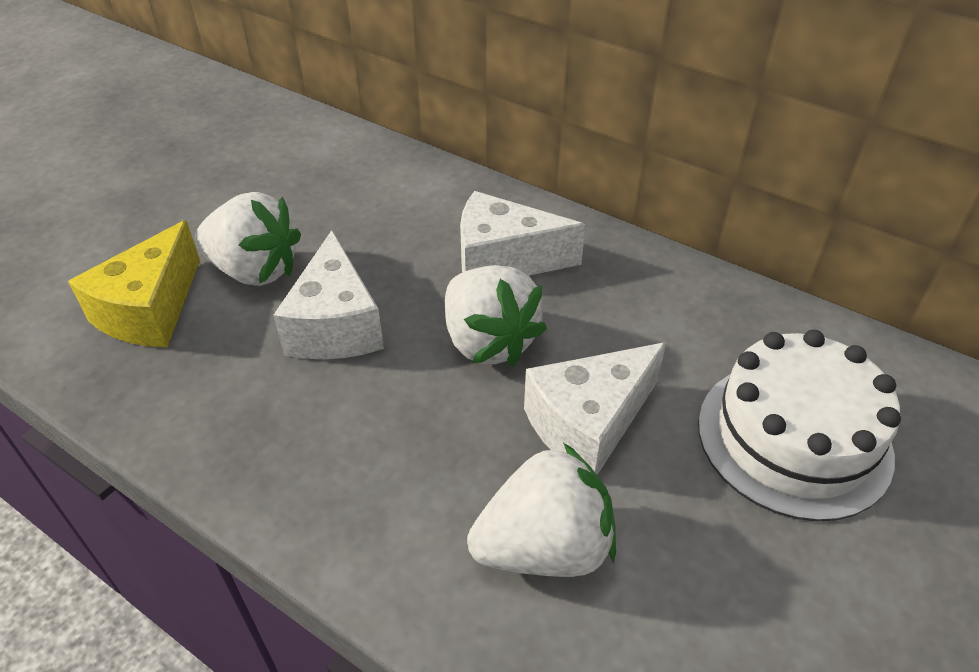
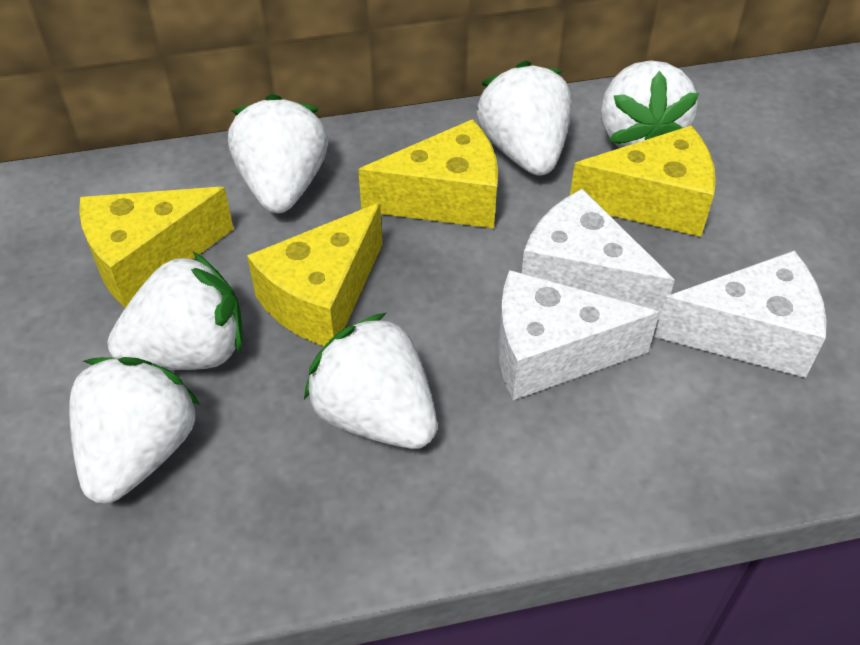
white cake: 1 -> 0
white strawberry: 3 -> 6
yellow cheese: 1 -> 4

